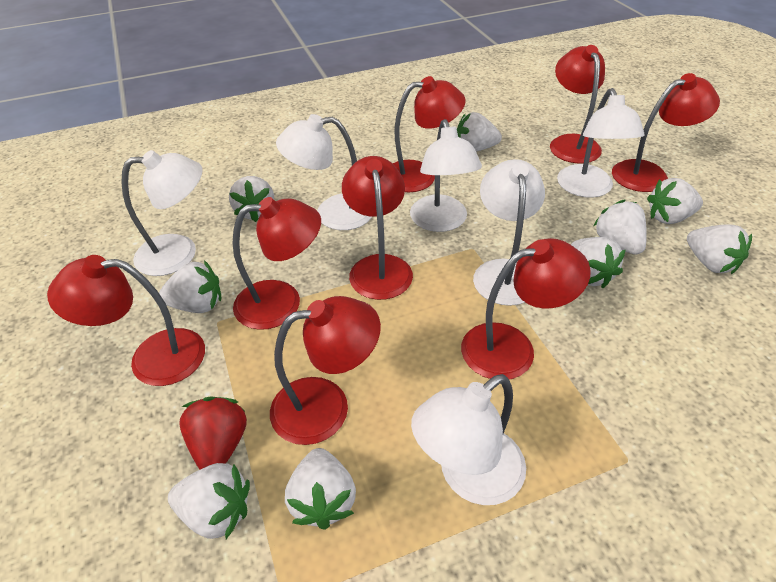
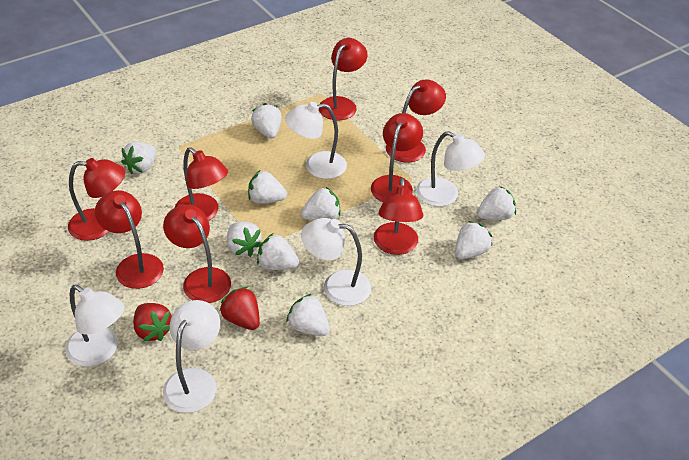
red strawberry: 1 -> 2
white lamp: 6 -> 5

